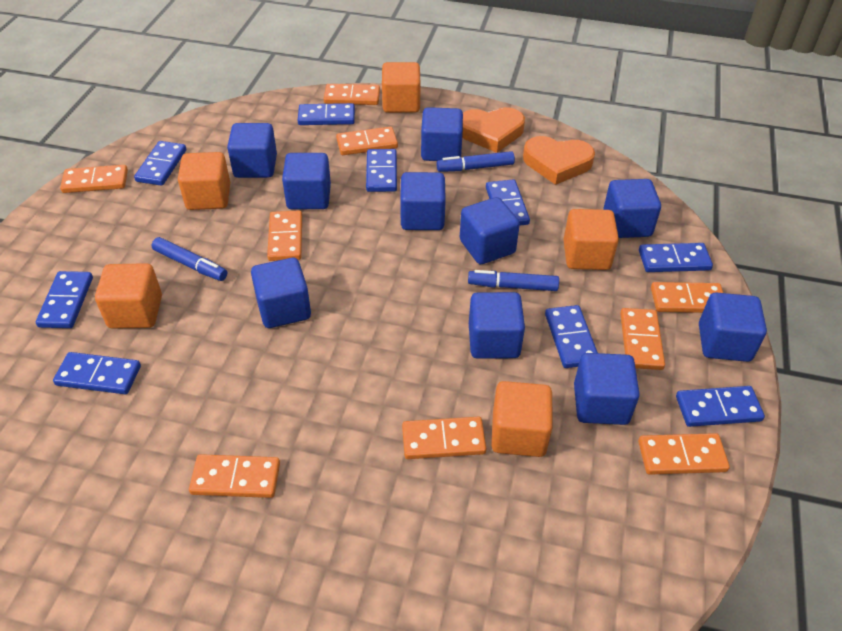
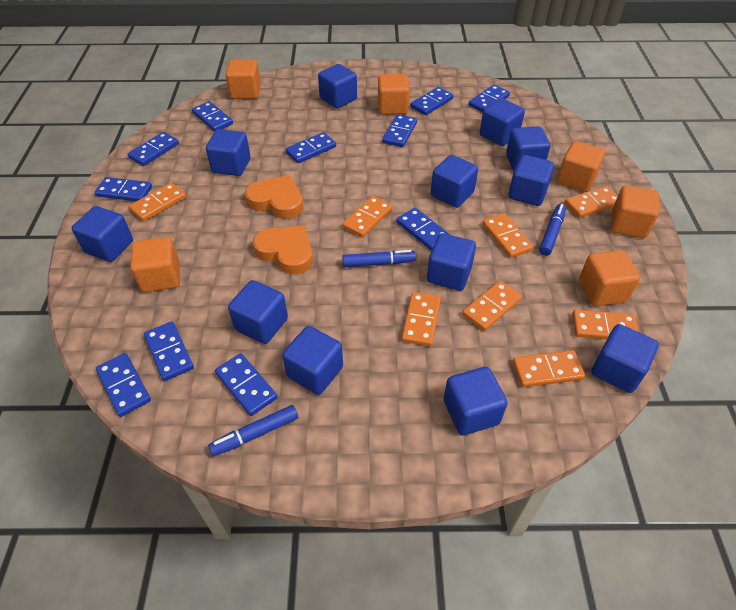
blue cube: 10 -> 12
blue domino: 9 -> 11
orange cube: 5 -> 6
orange domino: 9 -> 8

